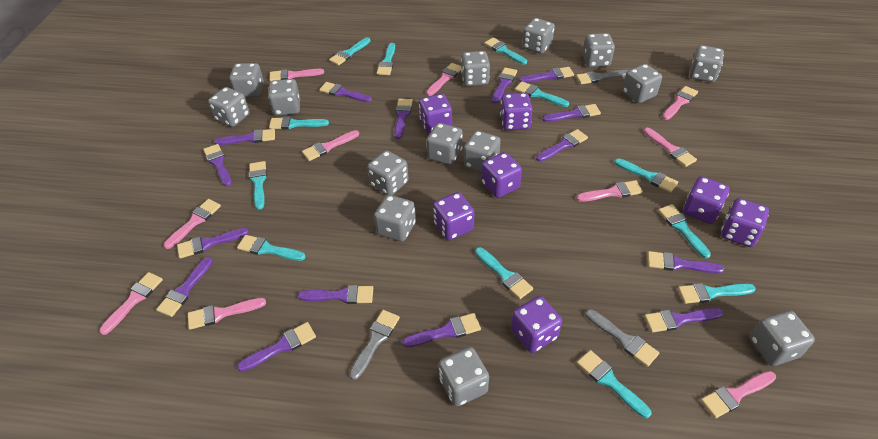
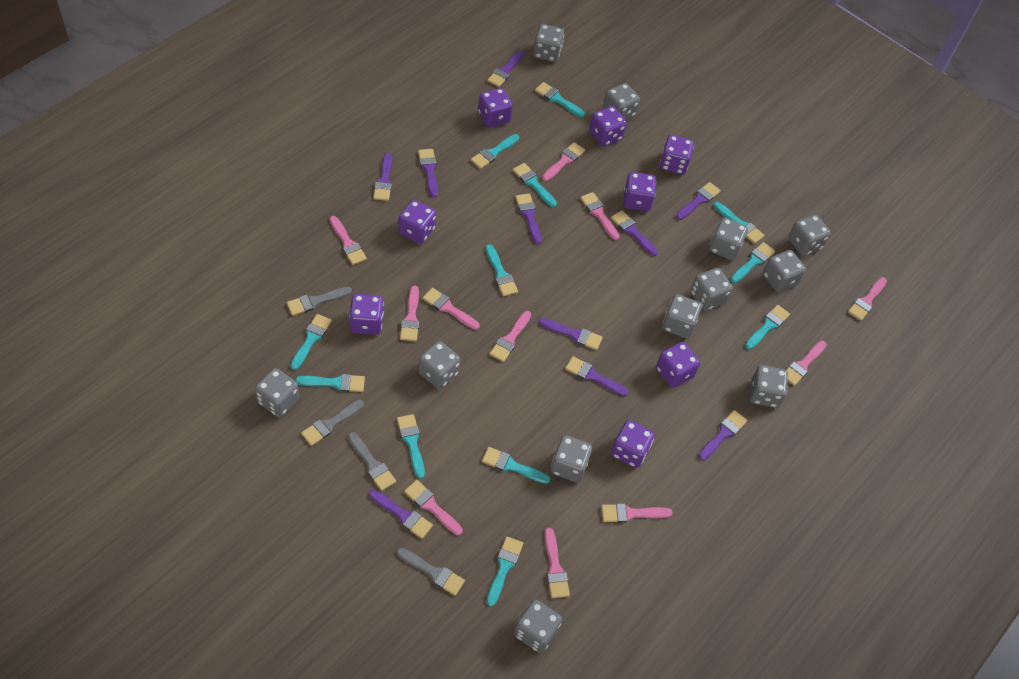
grey brush: 3 -> 4
grey dice: 14 -> 12
pink brush: 10 -> 11
purple brush: 15 -> 10
purple dice: 7 -> 8

